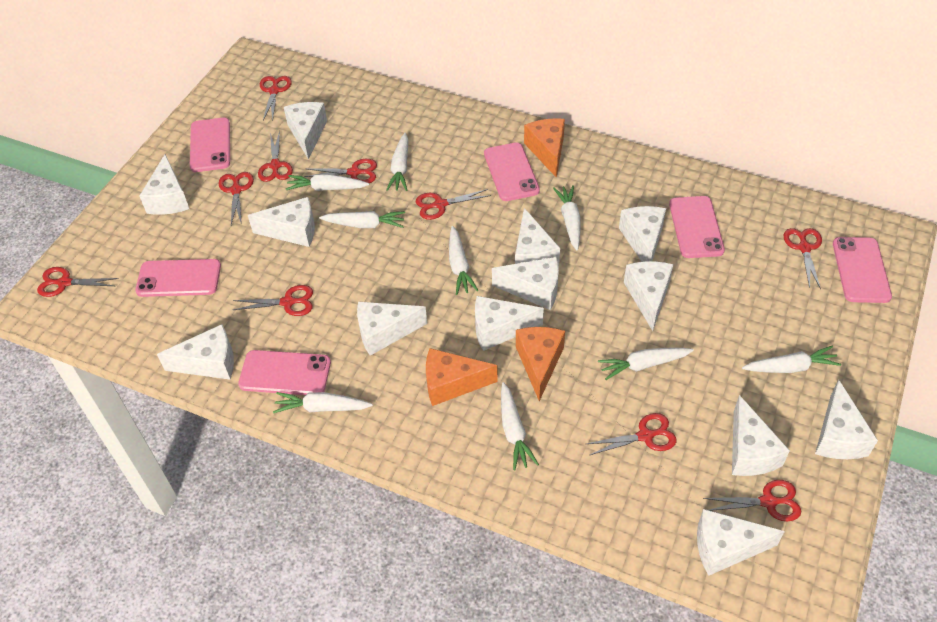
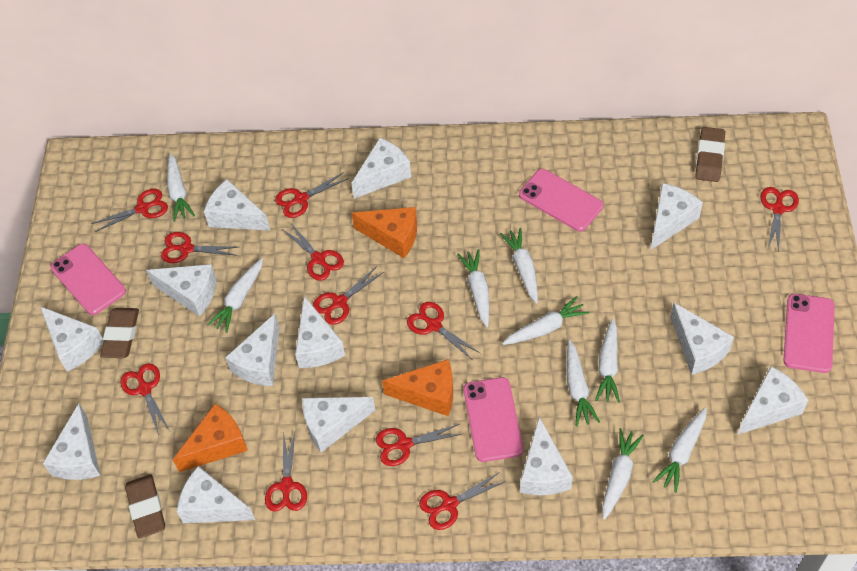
brown eraser: 0 -> 3
pink phone: 6 -> 4
red scissors: 10 -> 11

